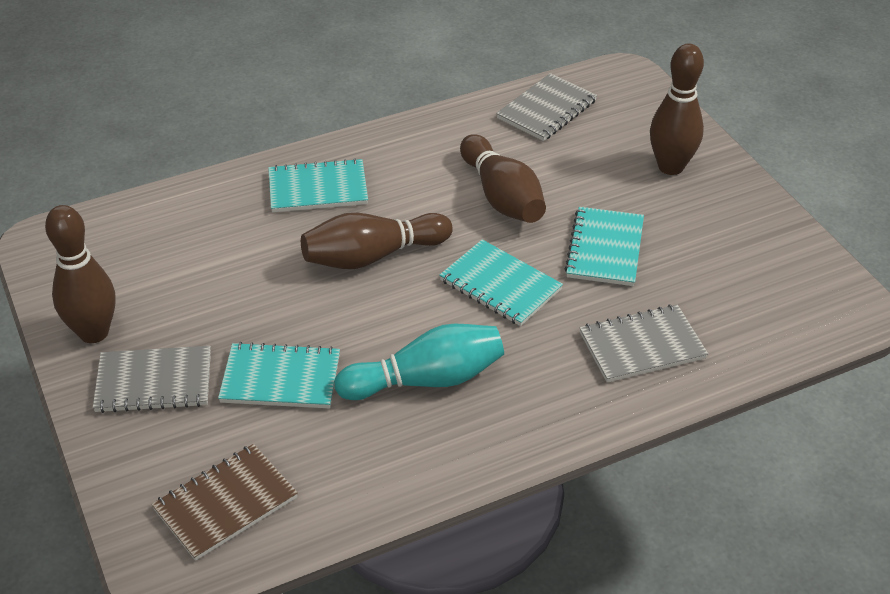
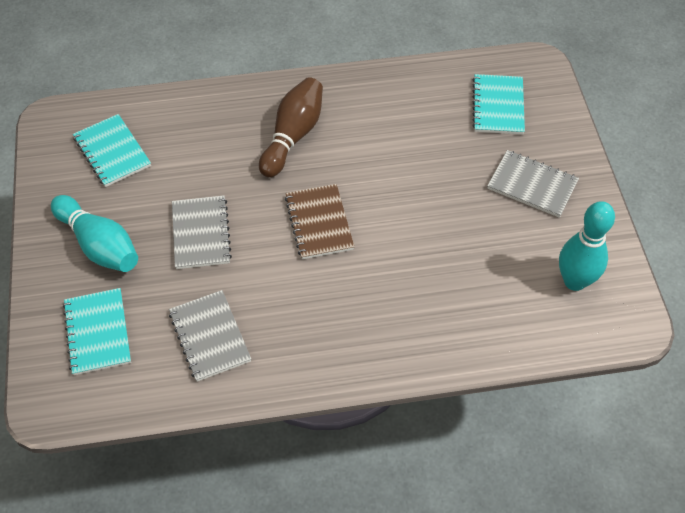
brown bowling pin: 4 -> 1
turquoise bowling pin: 1 -> 2
turquoise notebook: 4 -> 3

